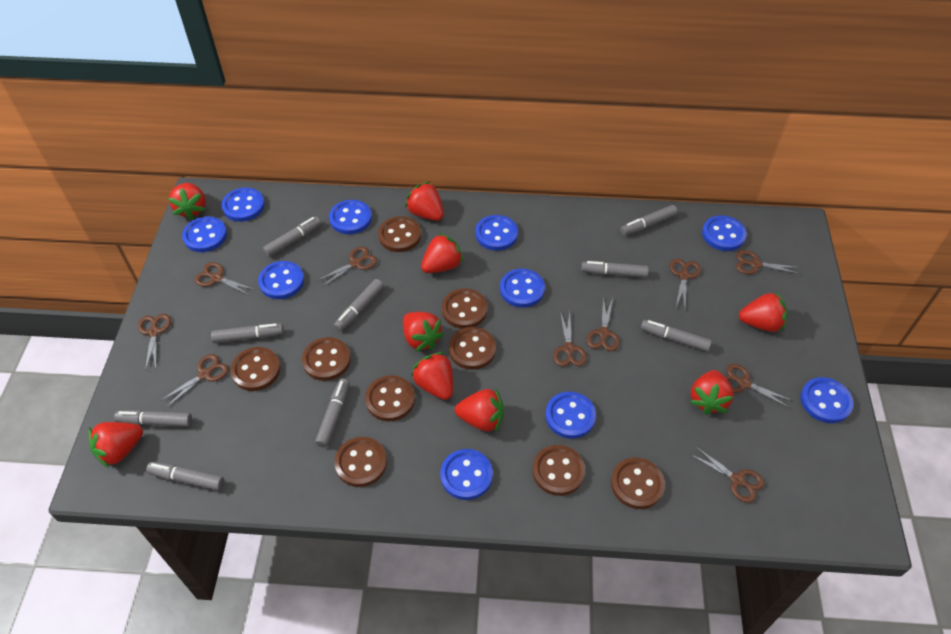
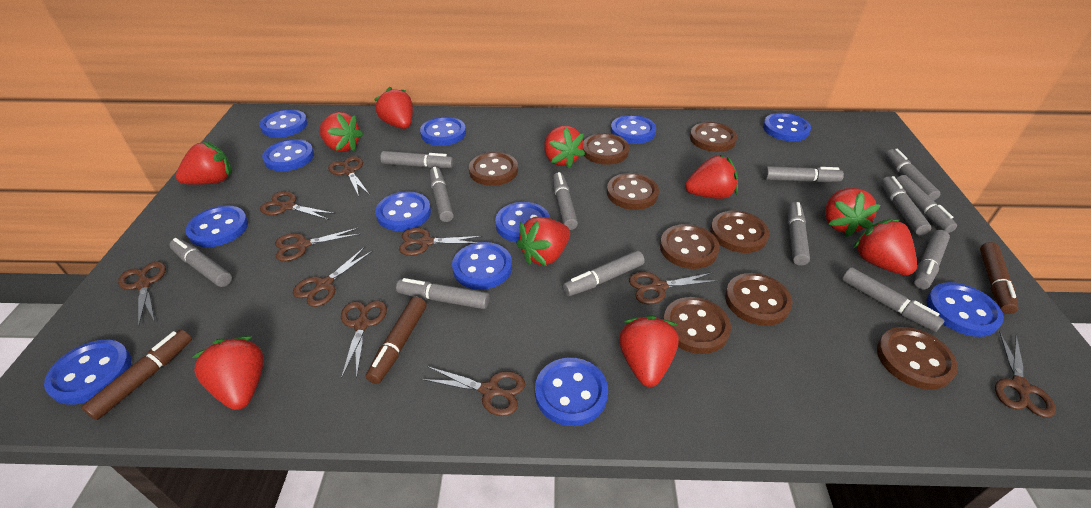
blue button: 10 -> 12
brown marker: 0 -> 3
grey marker: 9 -> 13
red strawberry: 9 -> 10

